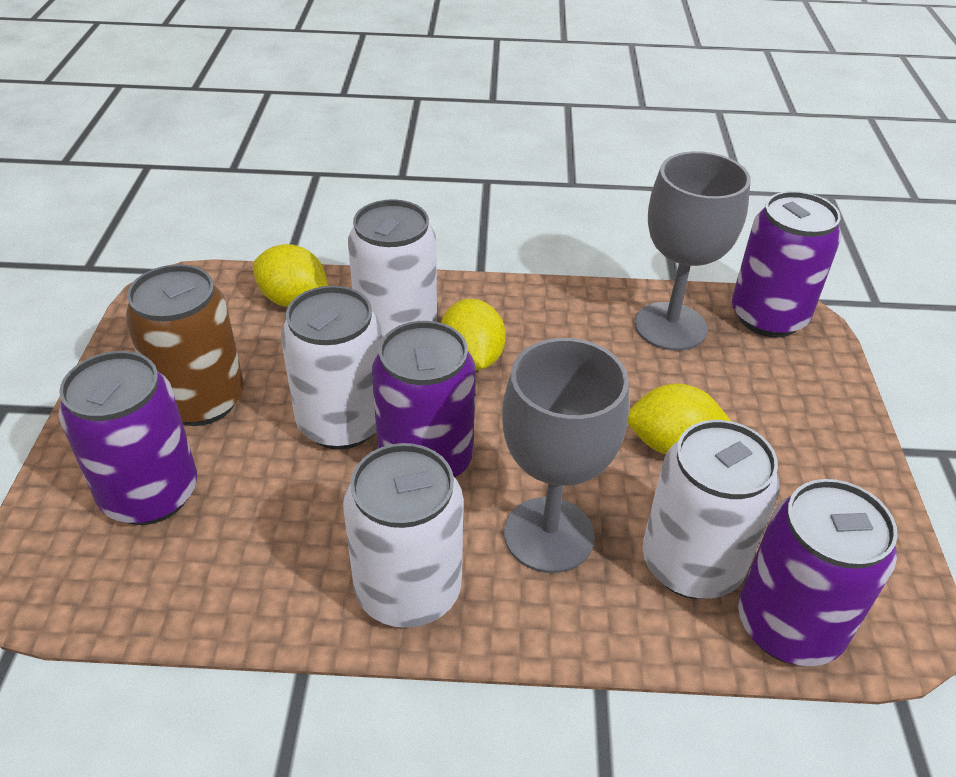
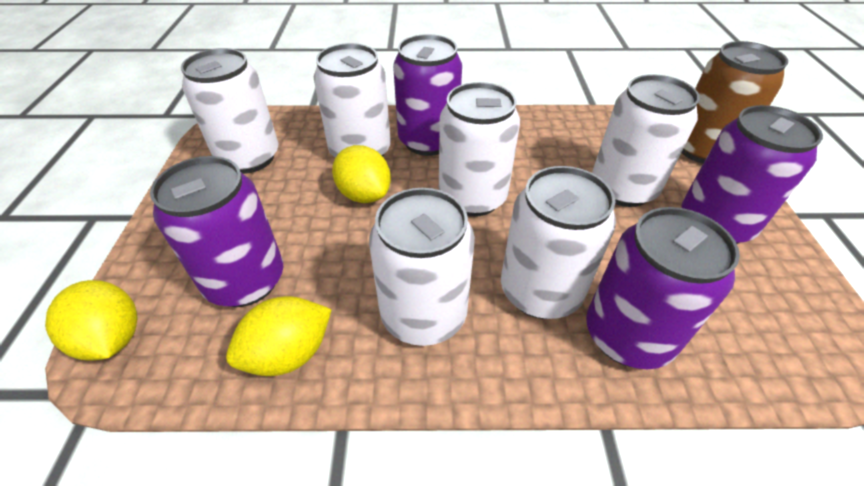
grey goblet: 2 -> 0
white can: 4 -> 6

